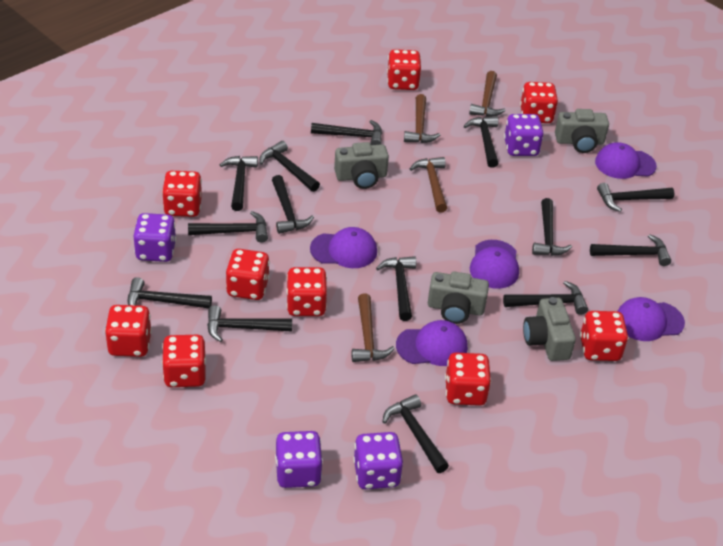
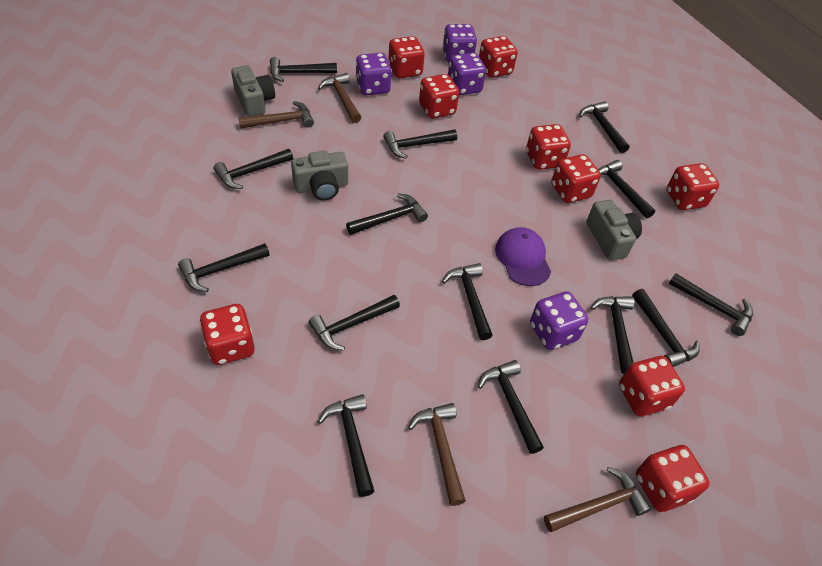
grey camera: 4 -> 3
purple cap: 5 -> 1

